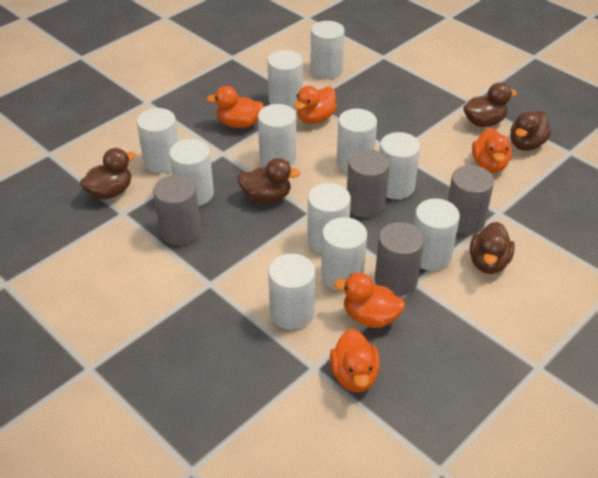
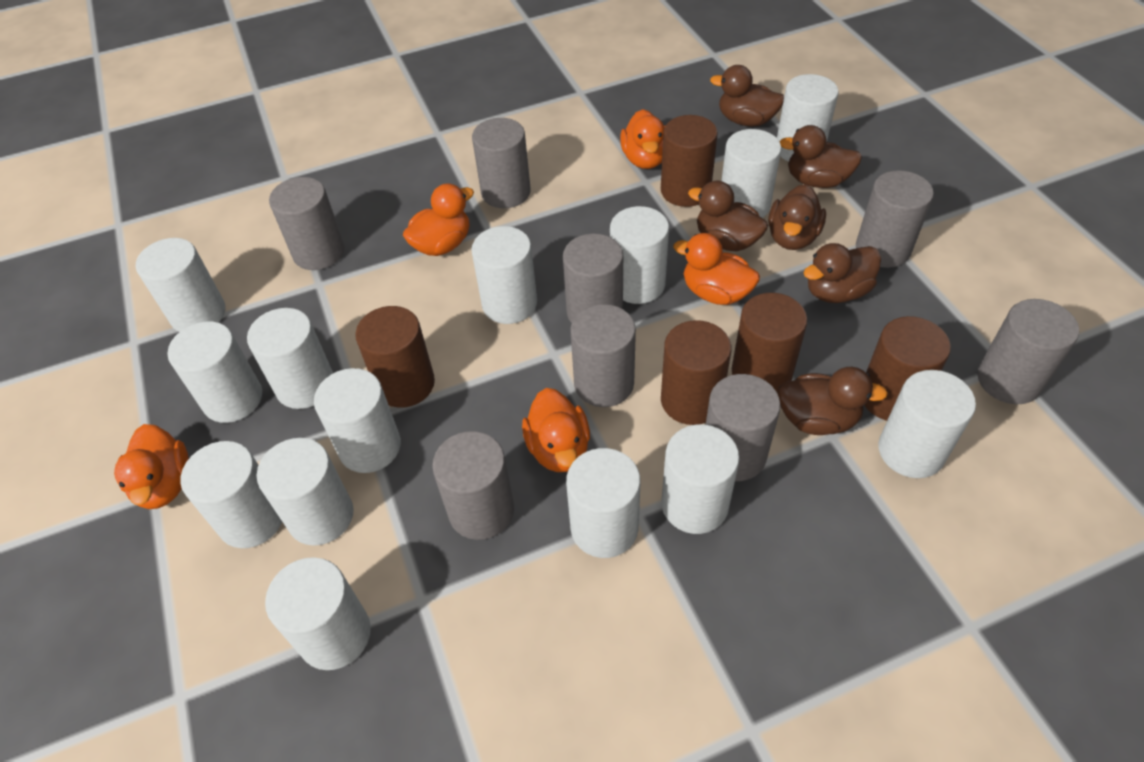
brown cylinder: 0 -> 5
brown duck: 5 -> 6
grey cylinder: 4 -> 8
white cylinder: 11 -> 14

